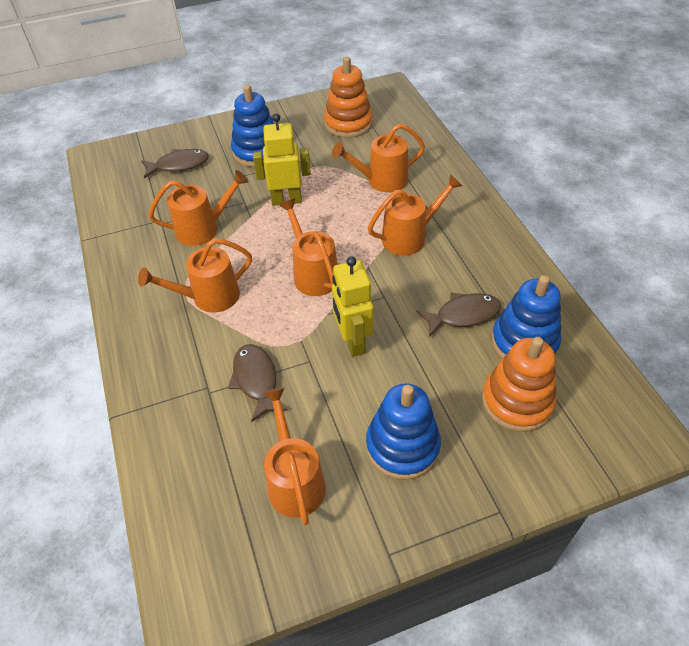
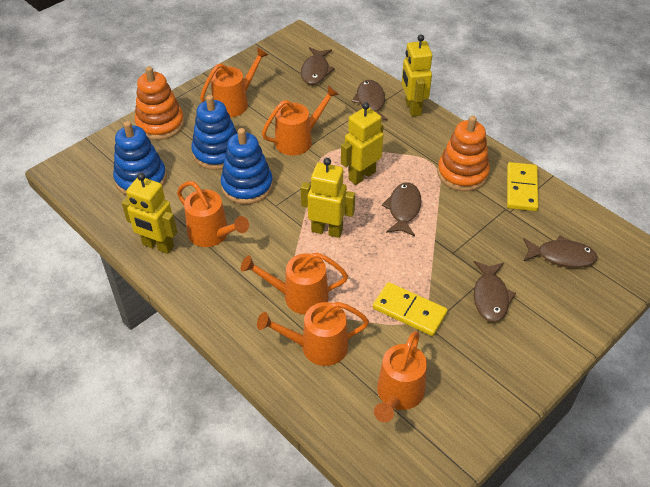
brown fish: 3 -> 5
yellow domino: 0 -> 2
yellow robot: 2 -> 4

